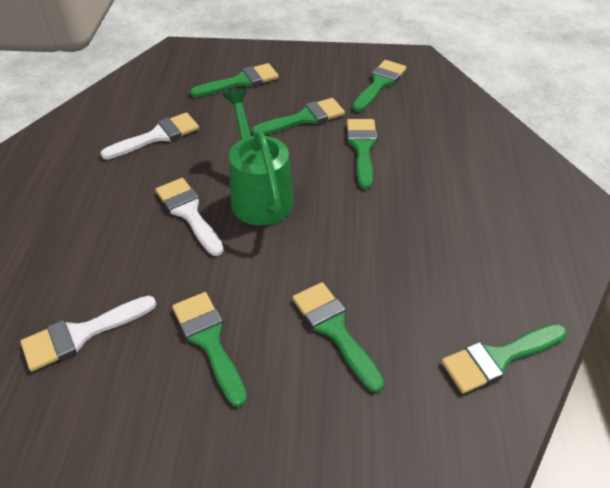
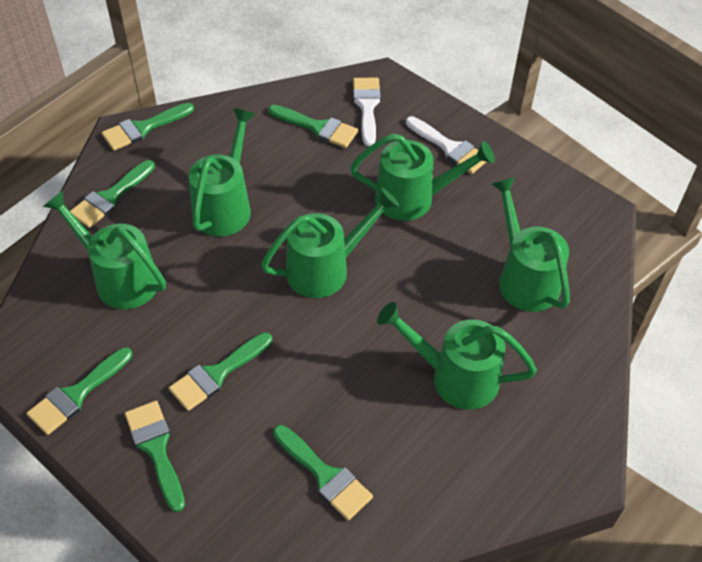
green watering can: 1 -> 6
white brush: 3 -> 2

